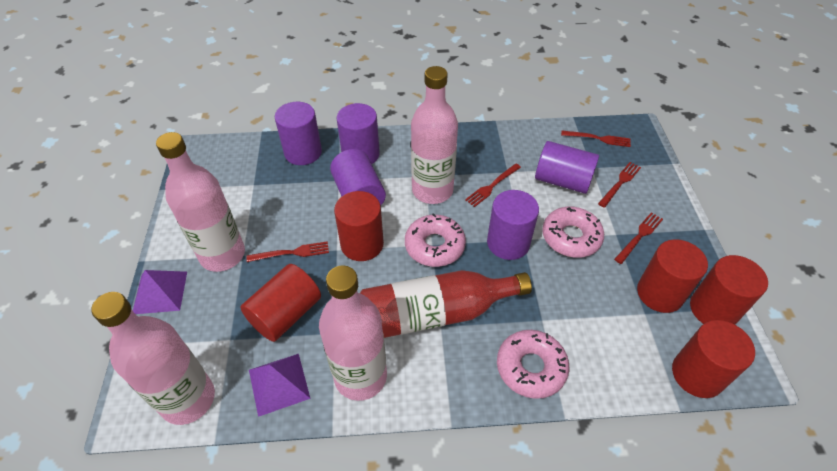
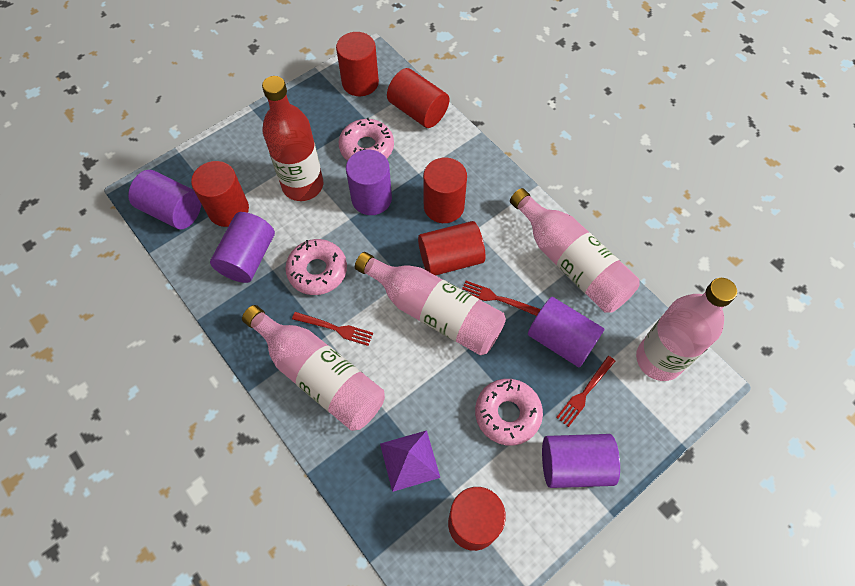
purple pyramid: 2 -> 1
red cylinder: 5 -> 6
red fork: 5 -> 3

